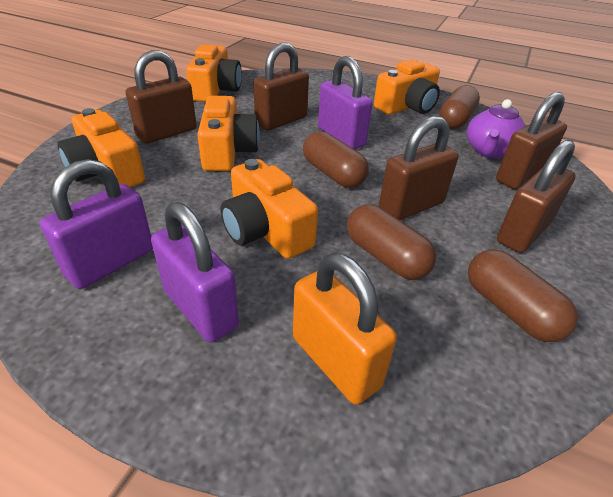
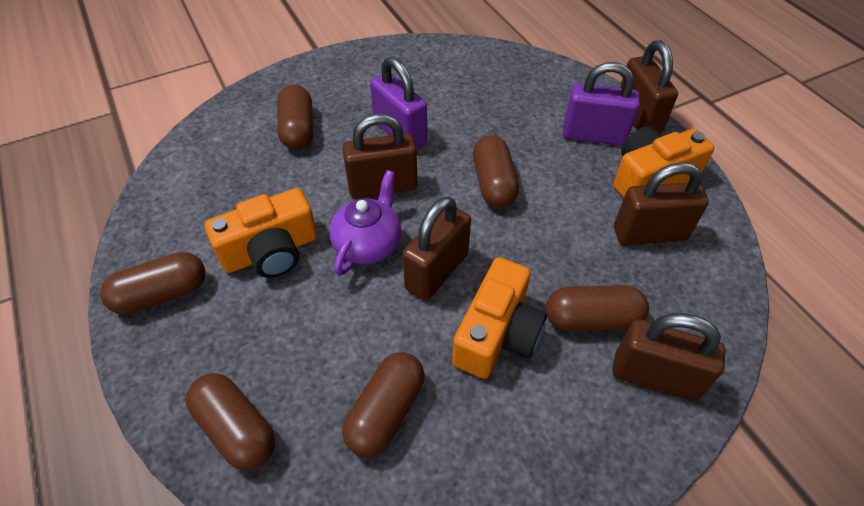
brown capsule: 4 -> 6
orange camera: 5 -> 3
orange padlock: 1 -> 0
purple padlock: 3 -> 2

